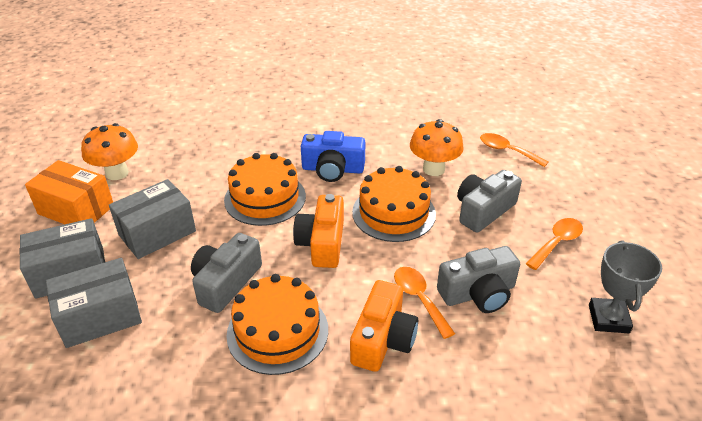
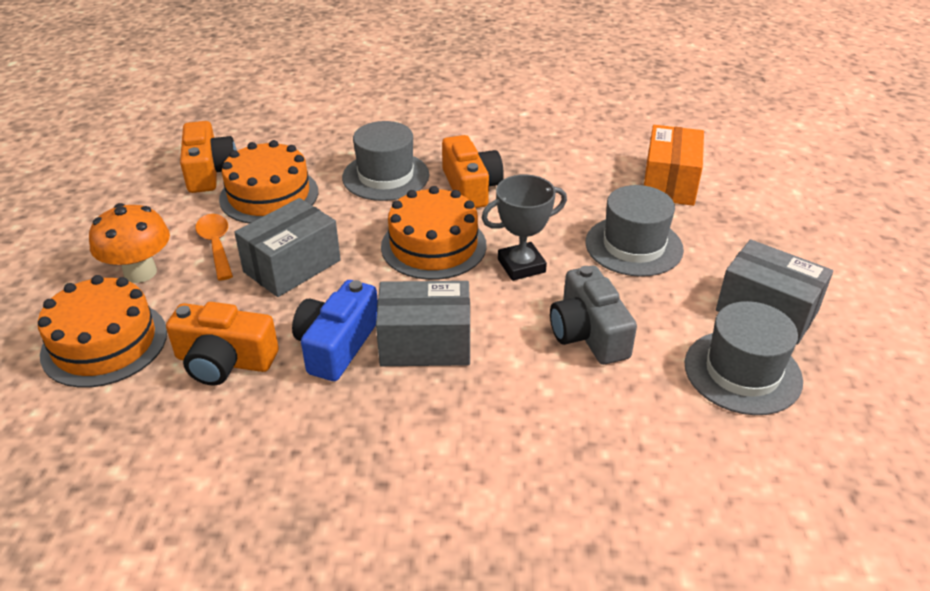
grey camera: 3 -> 1
grey hat: 0 -> 3
orange camera: 2 -> 3
orange mushroom: 2 -> 1
orange spoon: 3 -> 1

